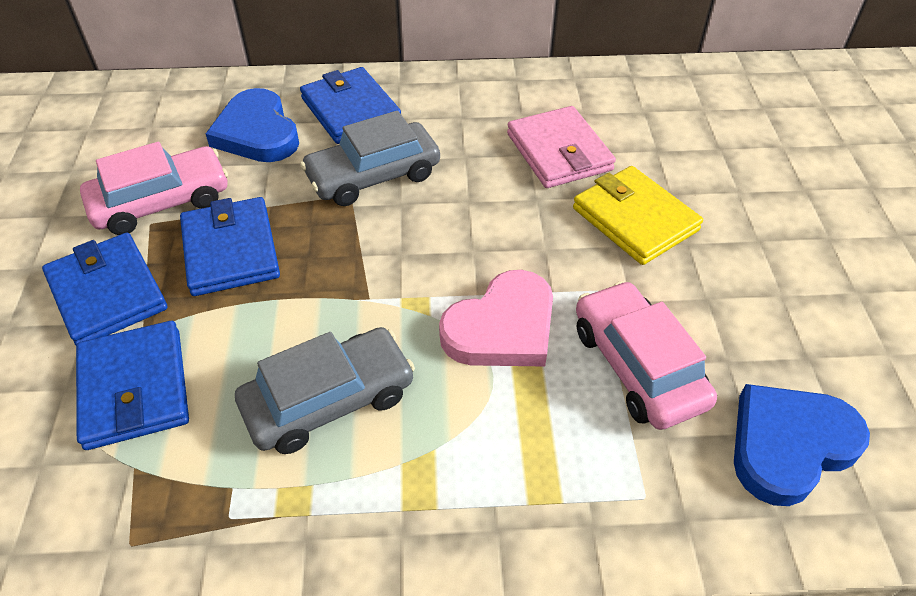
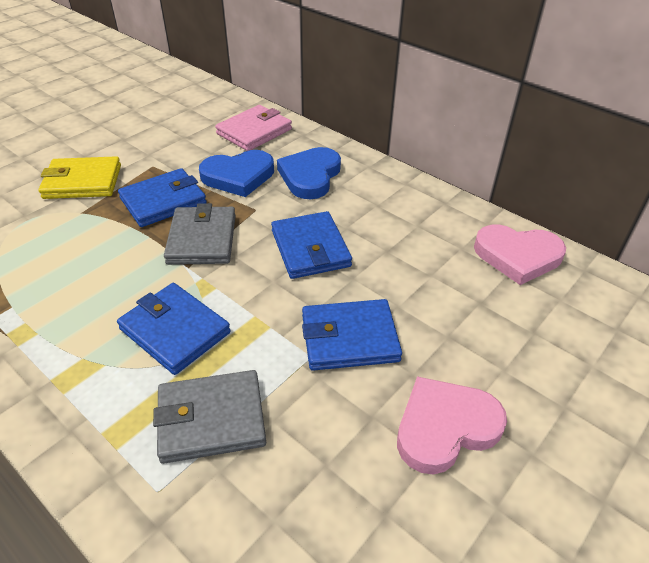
grey car: 2 -> 0
grey wallet: 0 -> 2
pink car: 2 -> 0
pink heart: 1 -> 2

